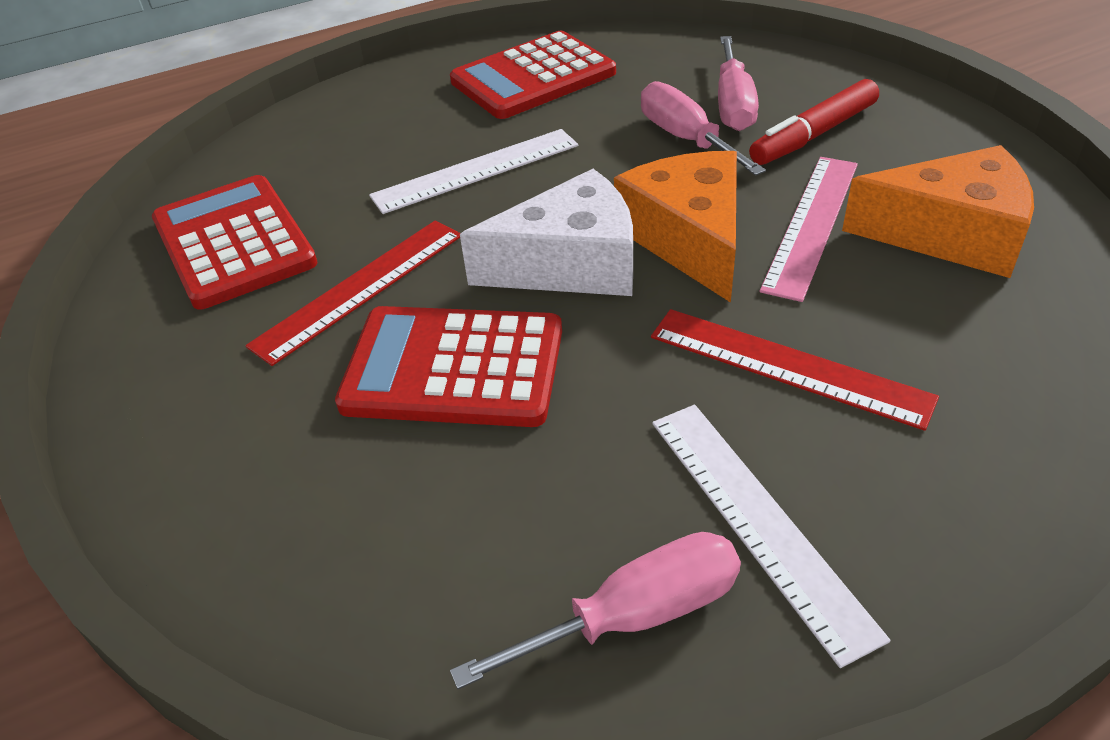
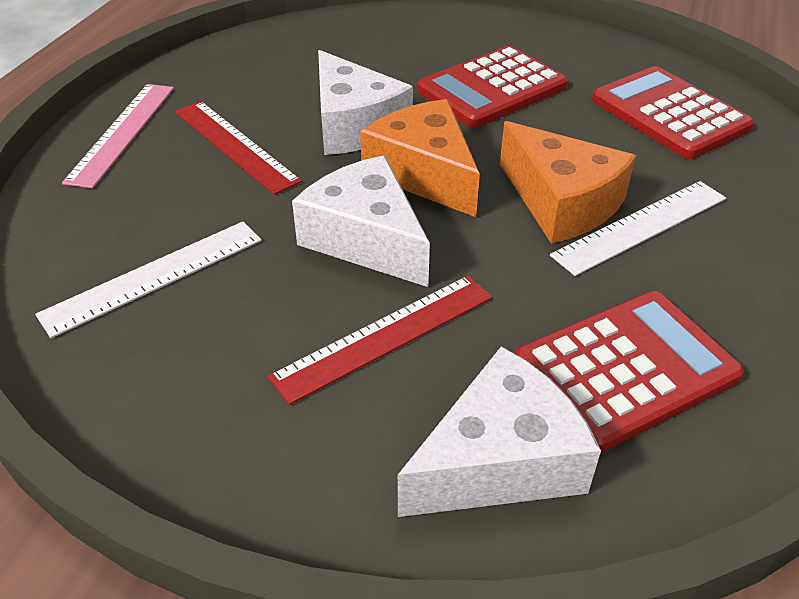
pink screwdriver: 3 -> 0
red marker: 1 -> 0
white cheese: 1 -> 3

